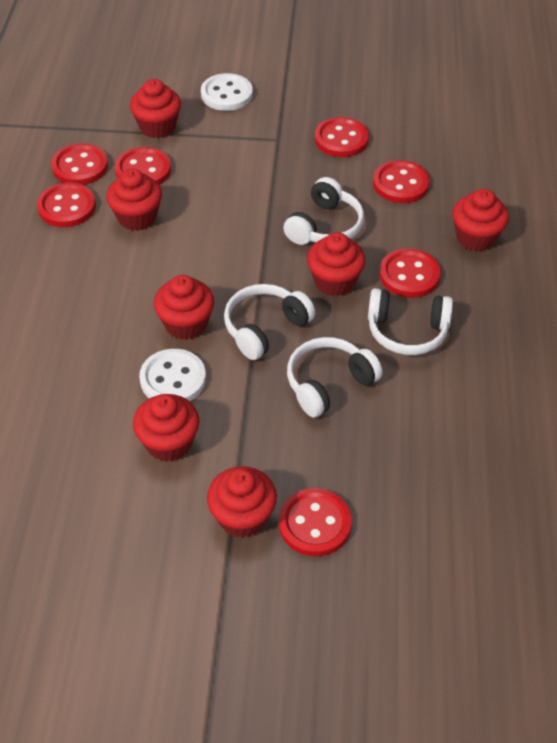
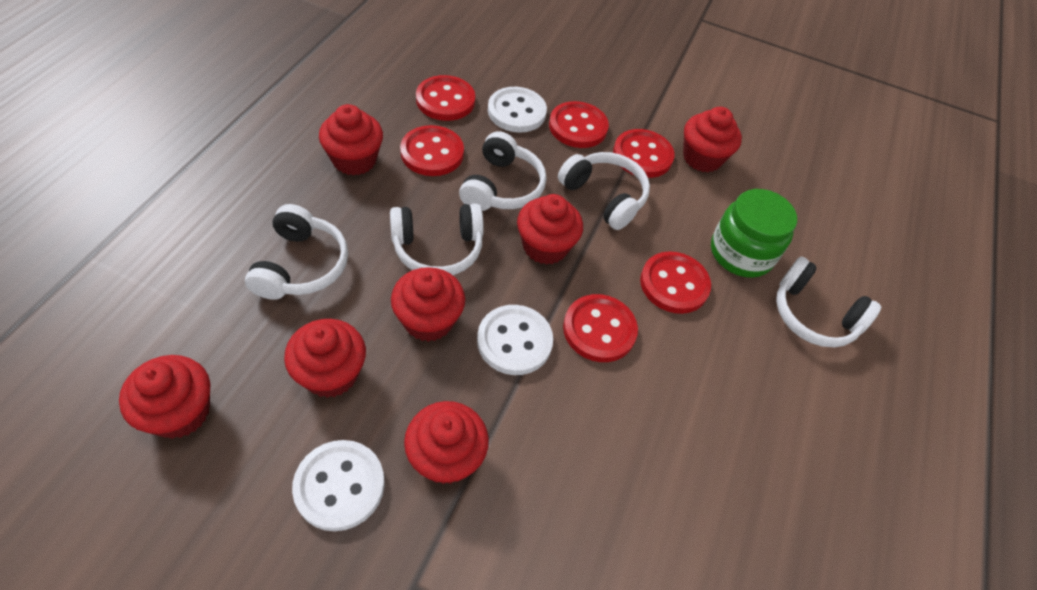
green jar: 0 -> 1
red button: 7 -> 6
white button: 2 -> 3
white headphones: 4 -> 5

